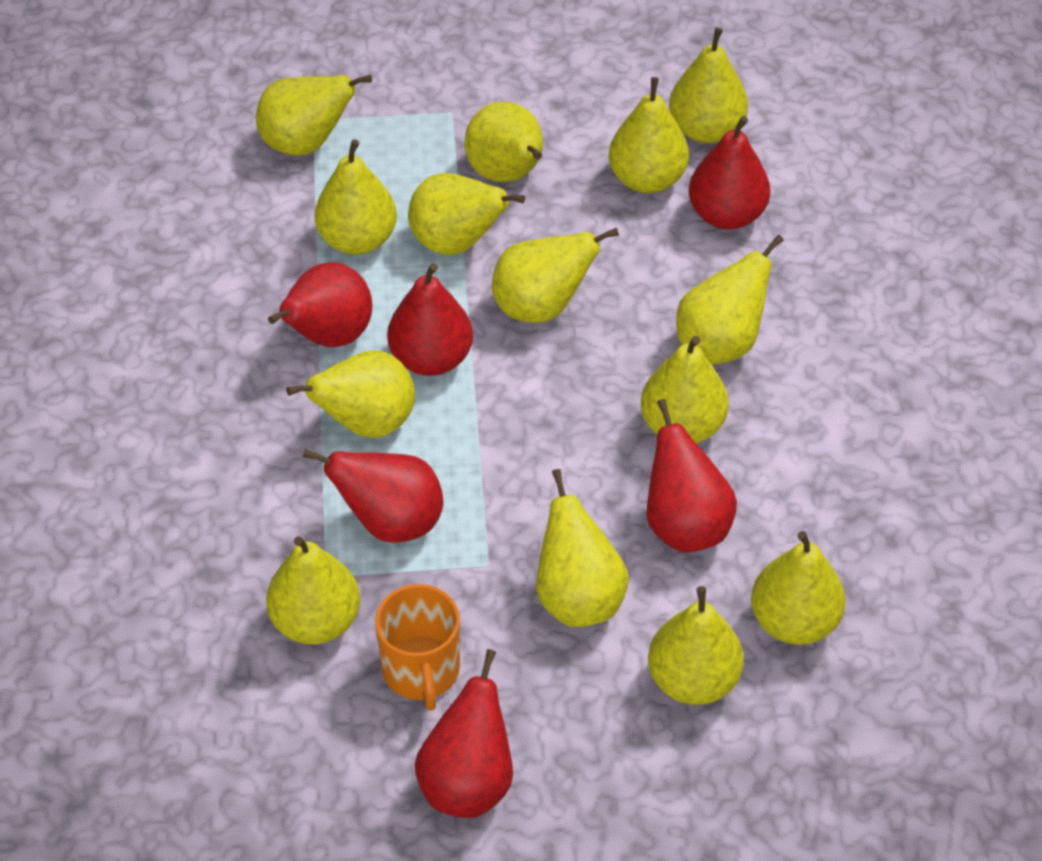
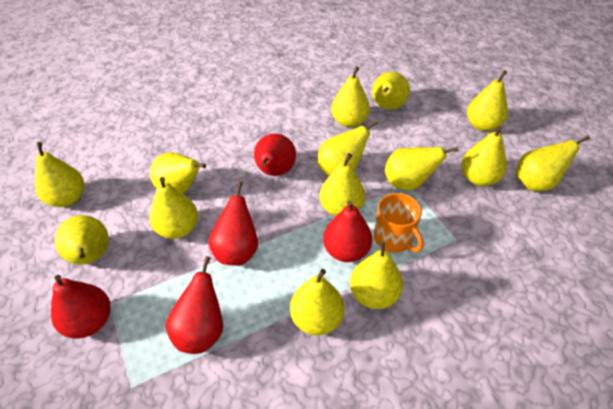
red pear: 6 -> 5

